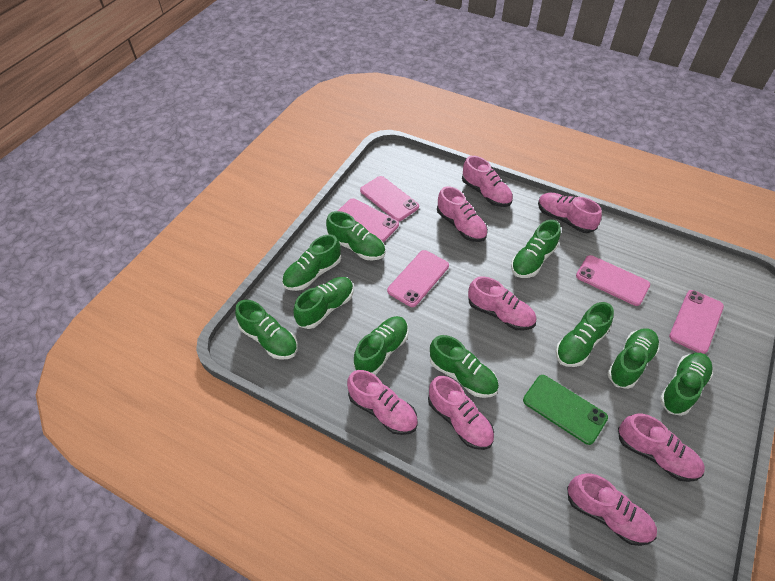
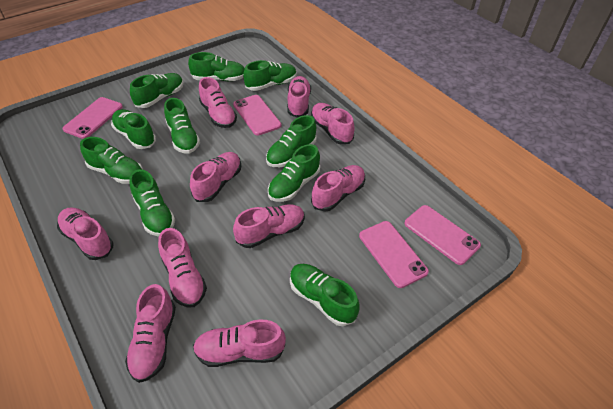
green phone: 1 -> 0
pink phone: 5 -> 4
pink shoe: 8 -> 10

